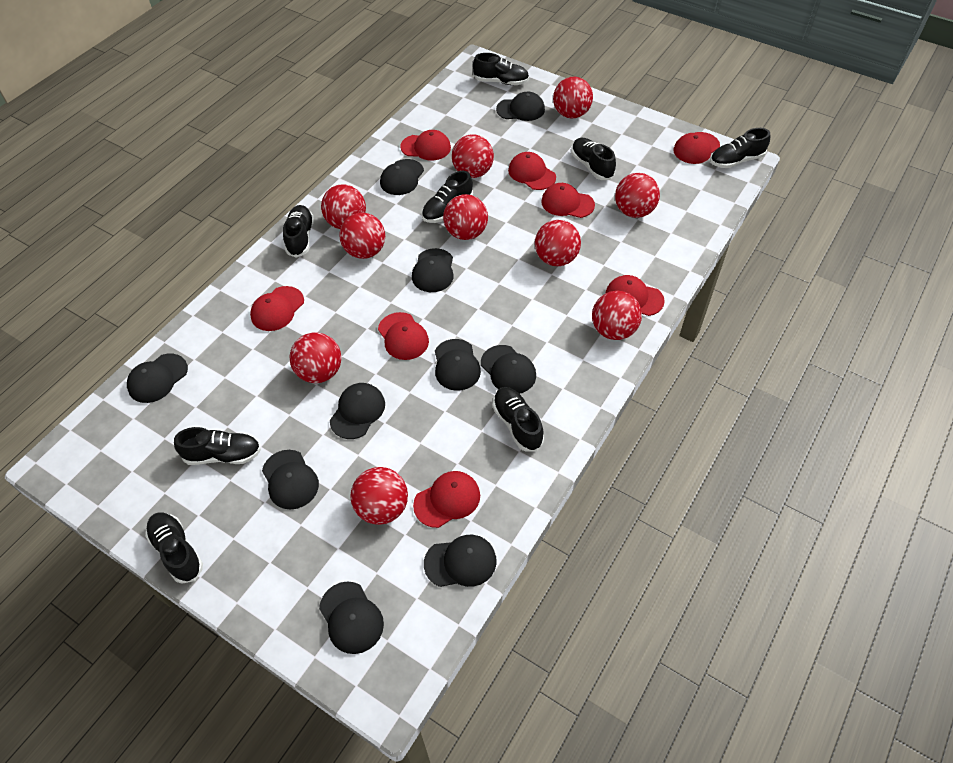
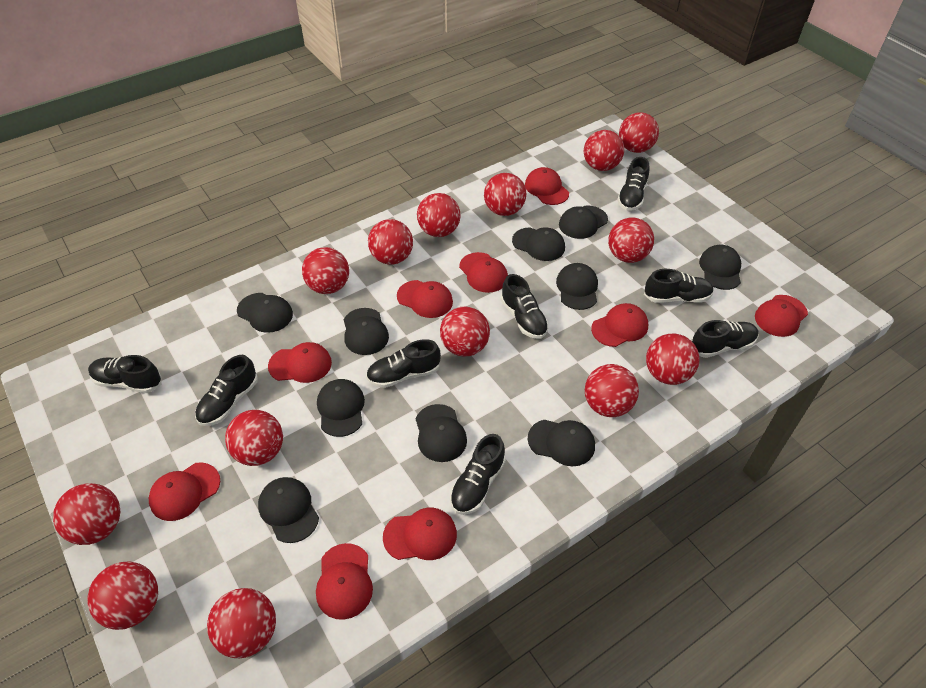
red ball: 10 -> 14
red cap: 8 -> 9

